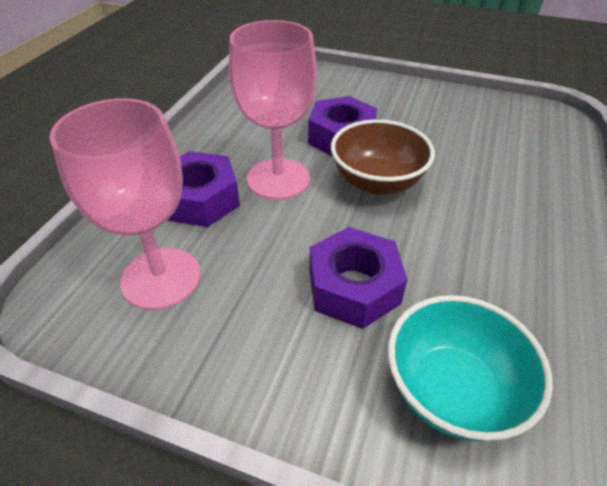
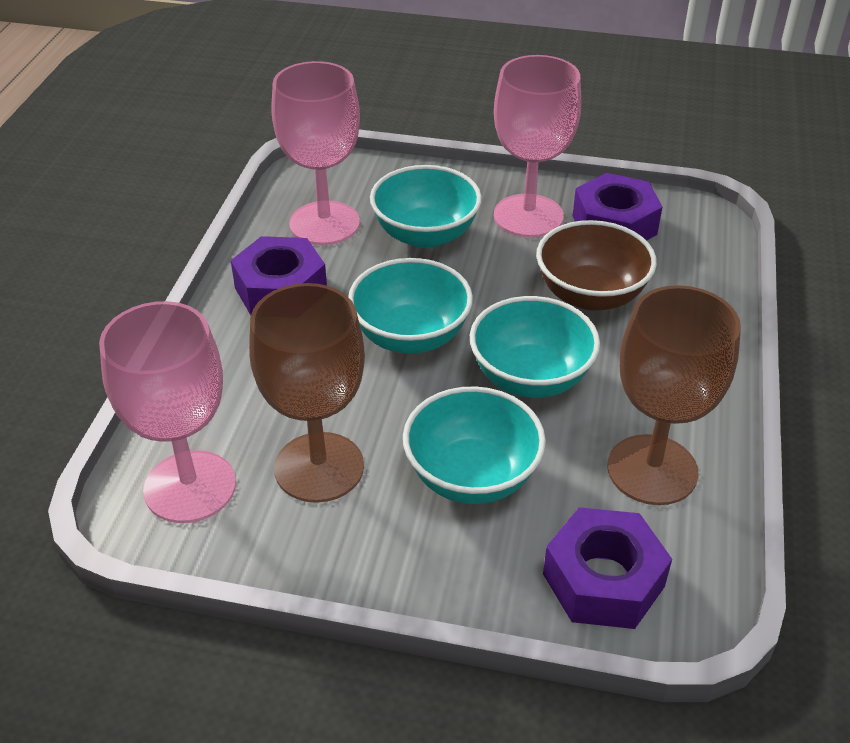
brown goblet: 0 -> 2
pink goblet: 2 -> 3
turquoise bowl: 1 -> 4

